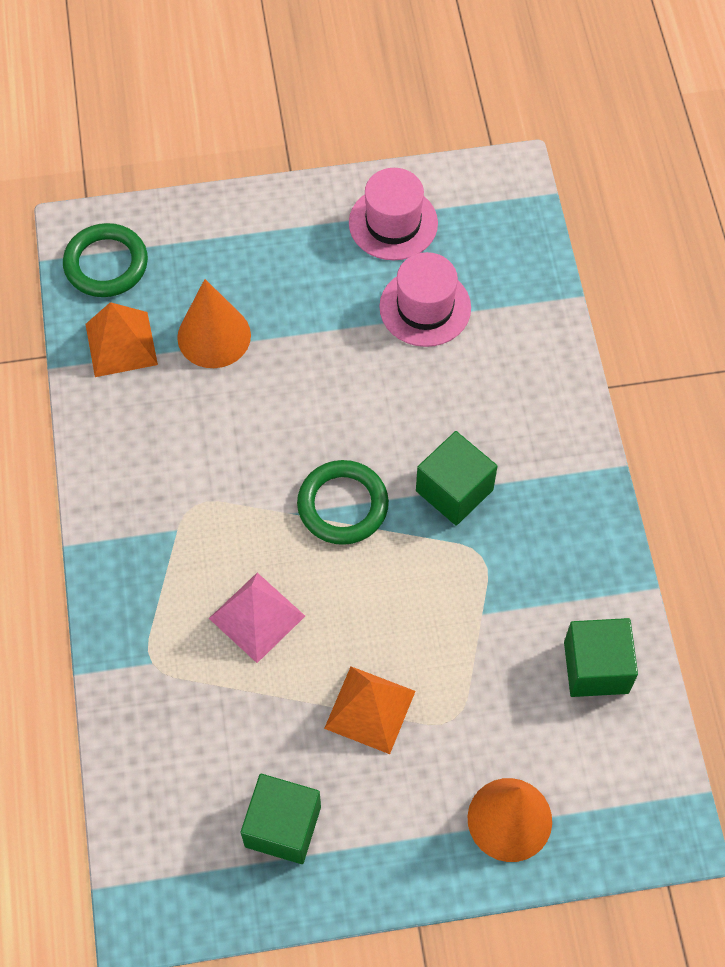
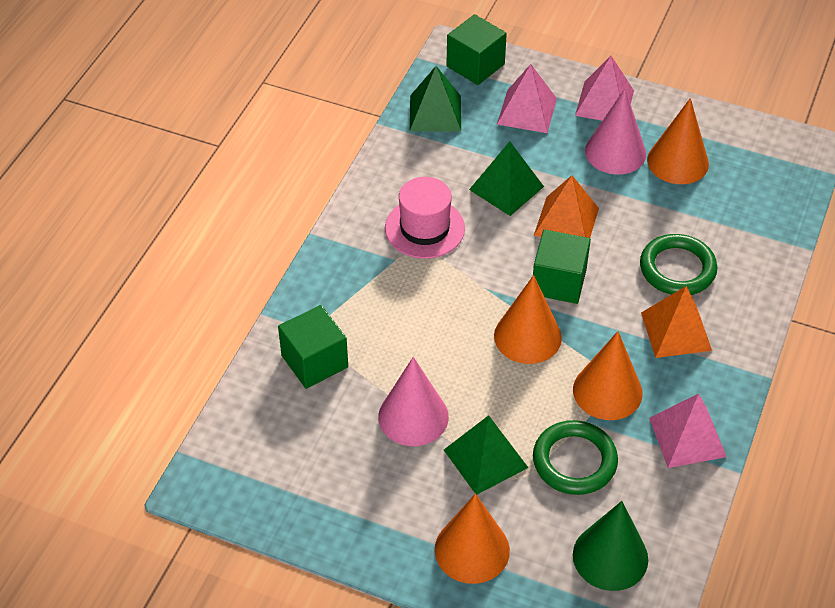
green cone: 0 -> 1
green pyramid: 0 -> 3
orange cone: 2 -> 4
pink cone: 0 -> 2
pink hat: 2 -> 1
pink pyramid: 1 -> 3

